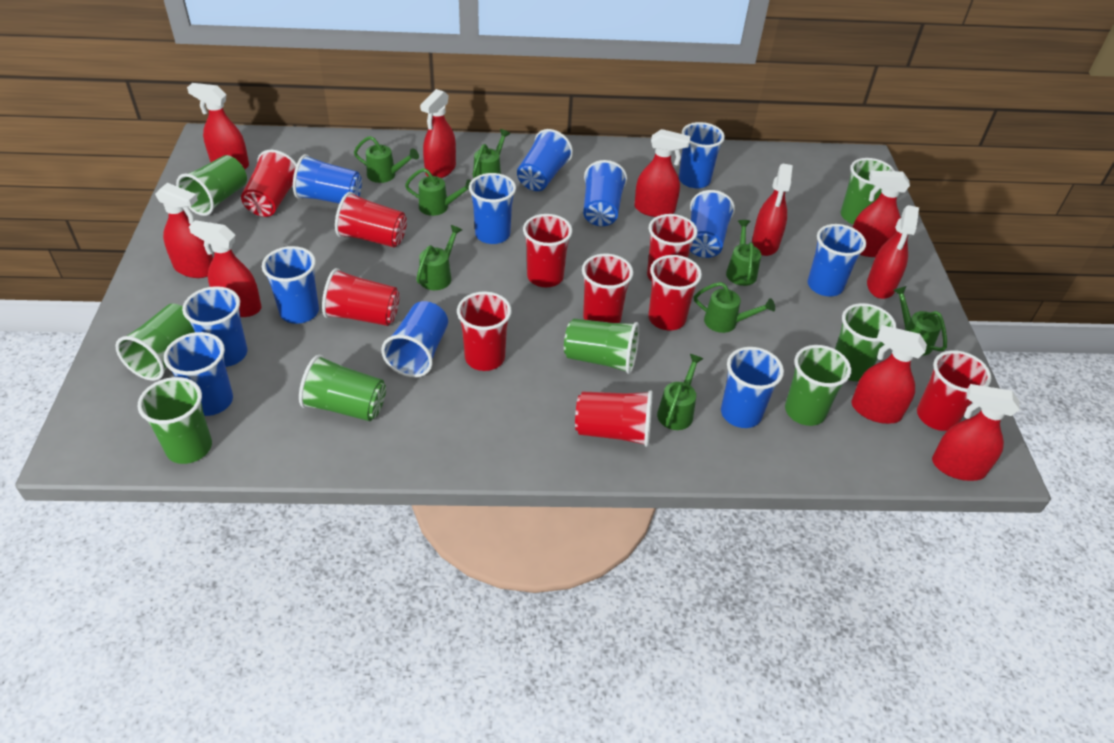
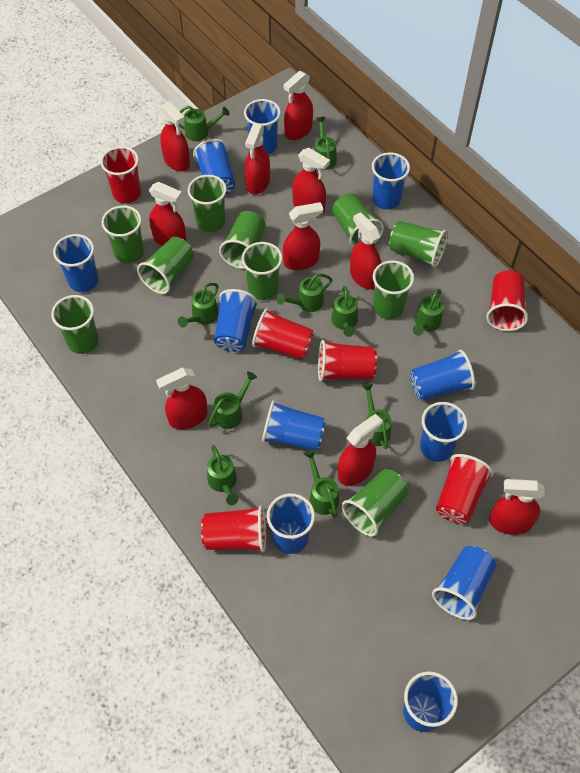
blue cup: 12 -> 11
green cup: 8 -> 10
green watering can: 8 -> 10
red cup: 10 -> 6

